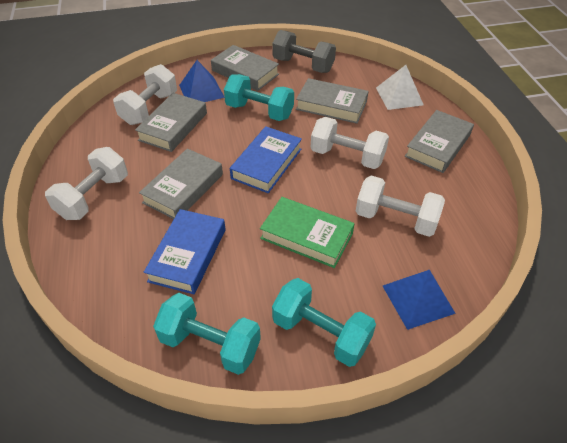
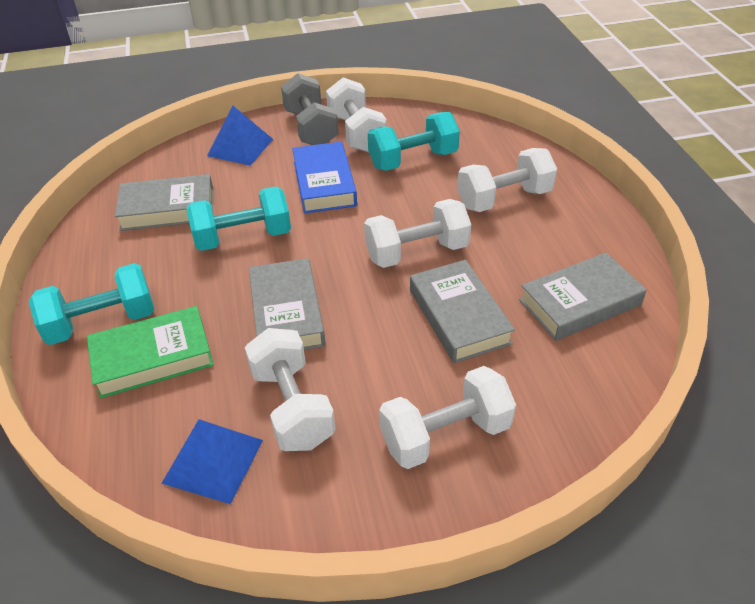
blue book: 2 -> 1
grey book: 5 -> 4
white dumbbell: 4 -> 5
white pyramid: 1 -> 0

